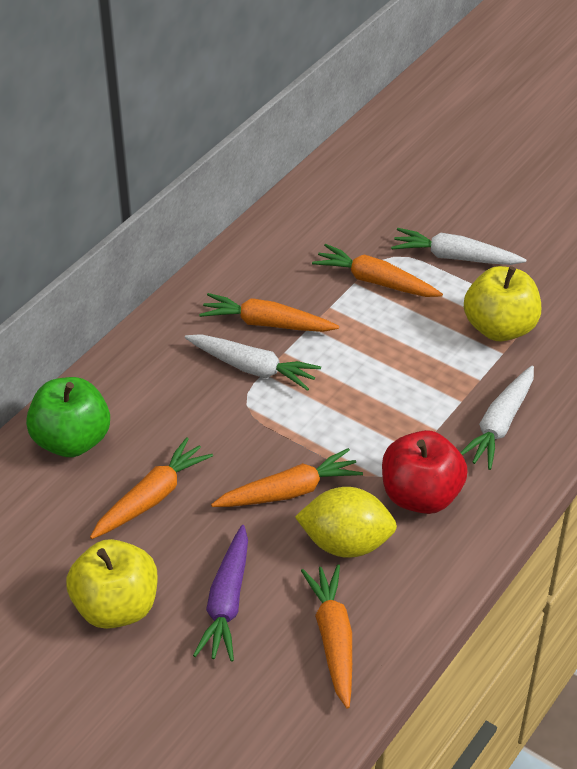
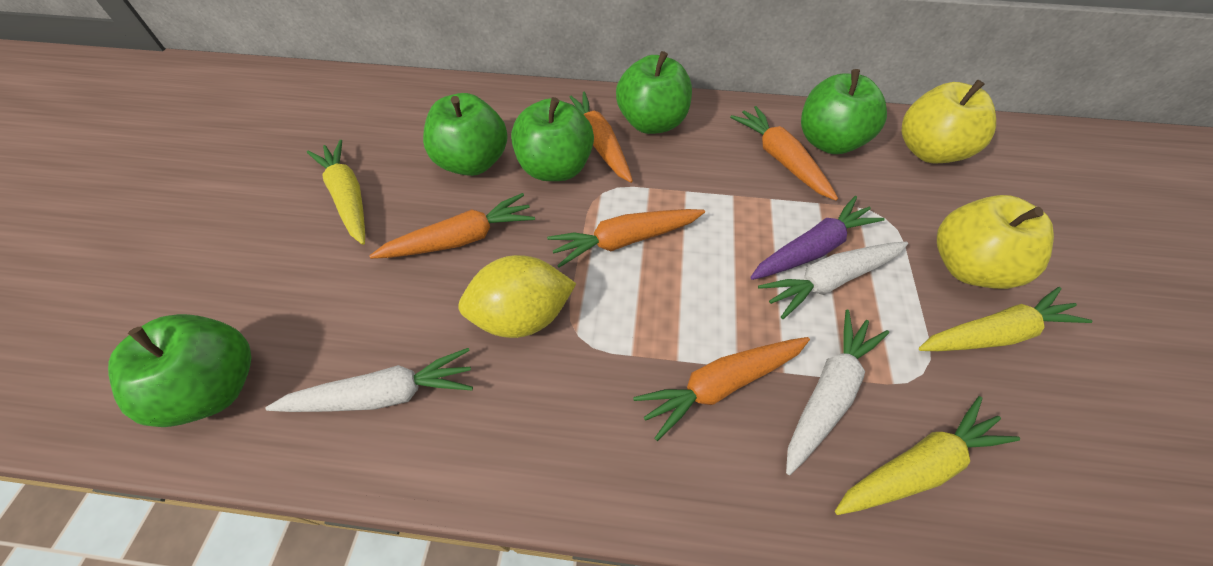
green apple: 1 -> 5
red apple: 1 -> 0
yellow carrot: 0 -> 3

